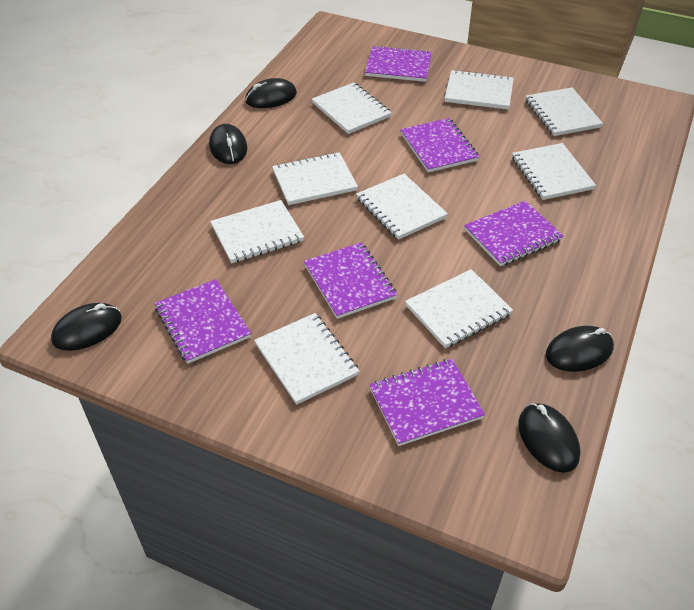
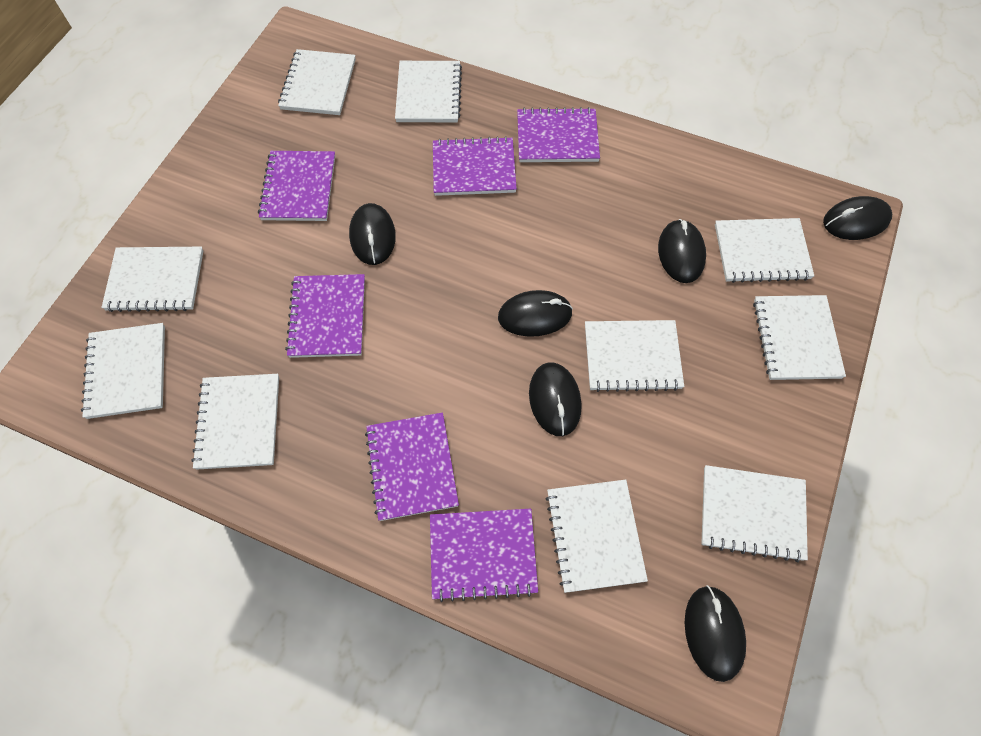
black mouse: 5 -> 6
white notebook: 9 -> 10

